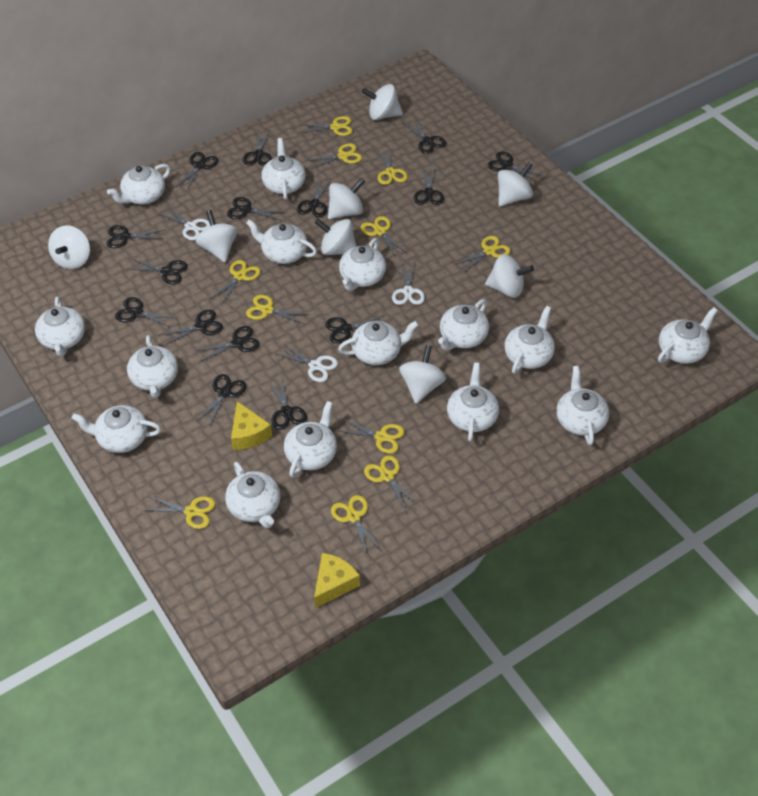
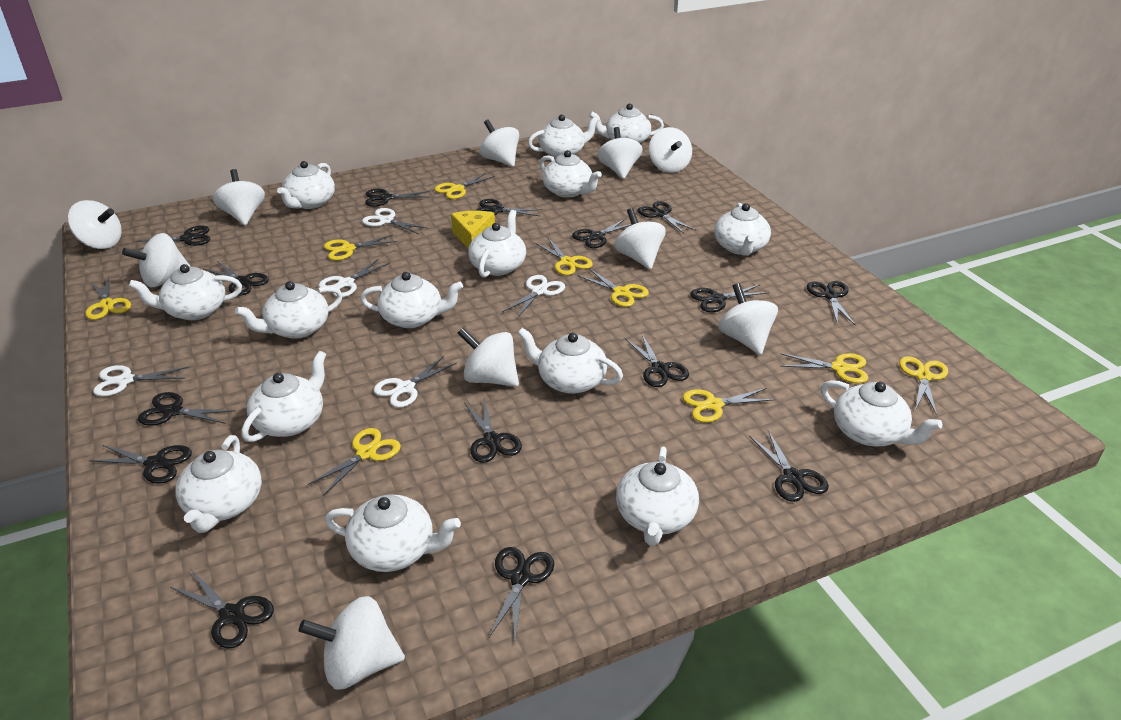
white scissors: 3 -> 5
white spinning top: 8 -> 10
yellow cheese: 2 -> 1
yellow scissors: 11 -> 9

